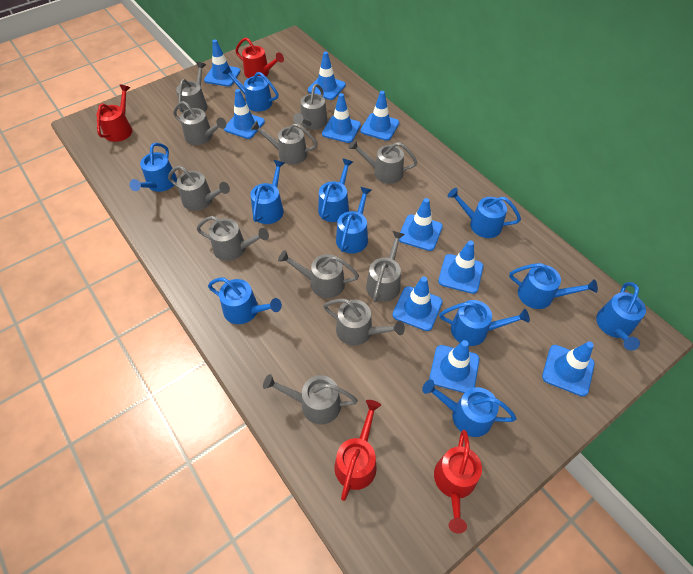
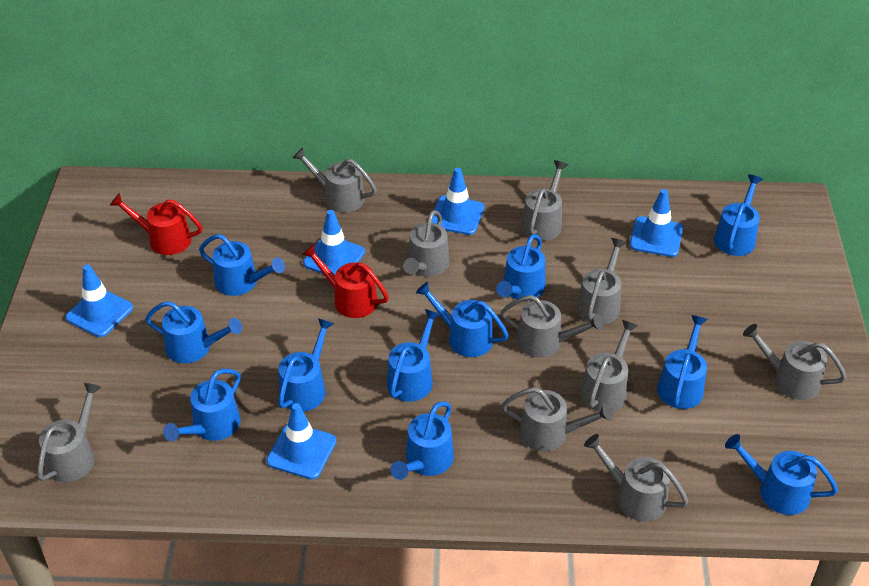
blue traffic cone: 10 -> 5
grey watering can: 11 -> 10
red watering can: 4 -> 2

